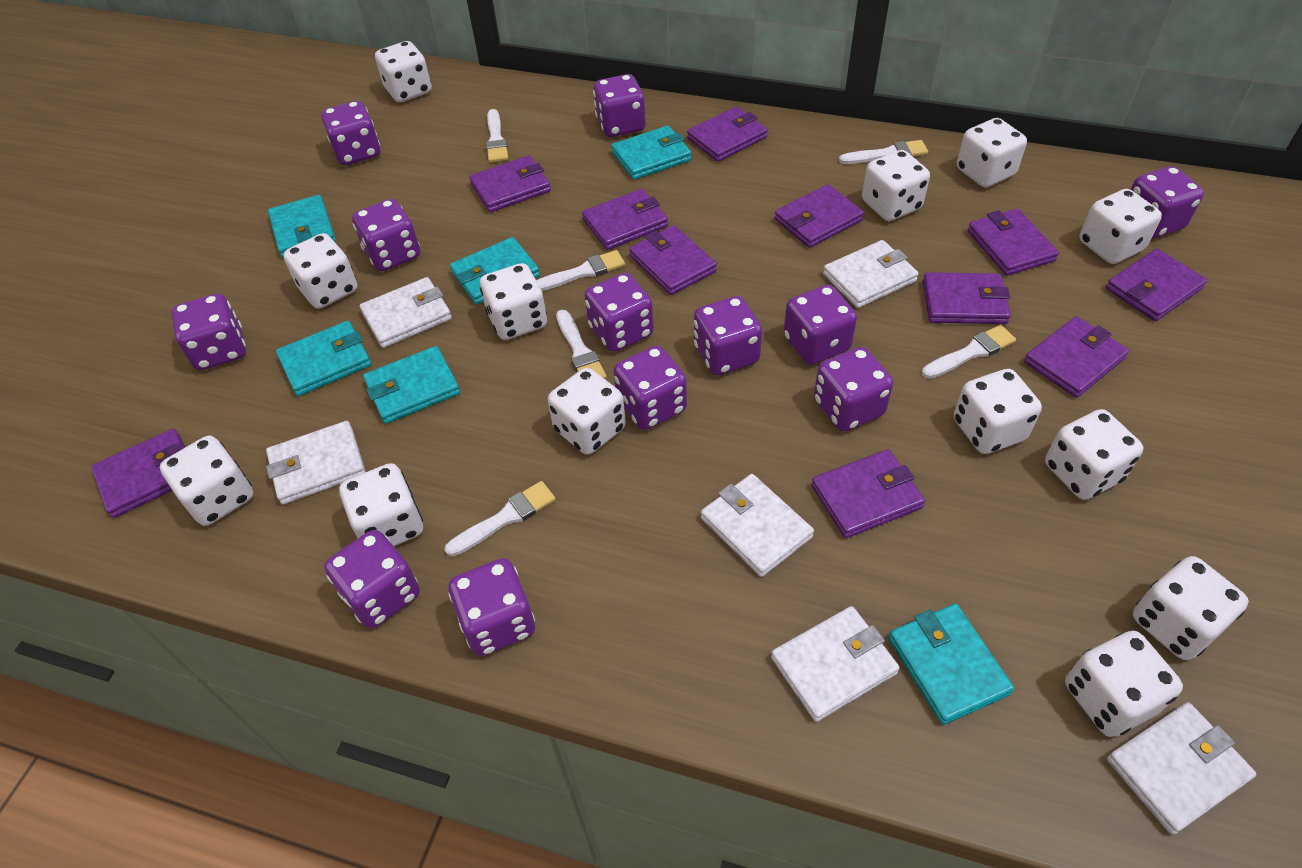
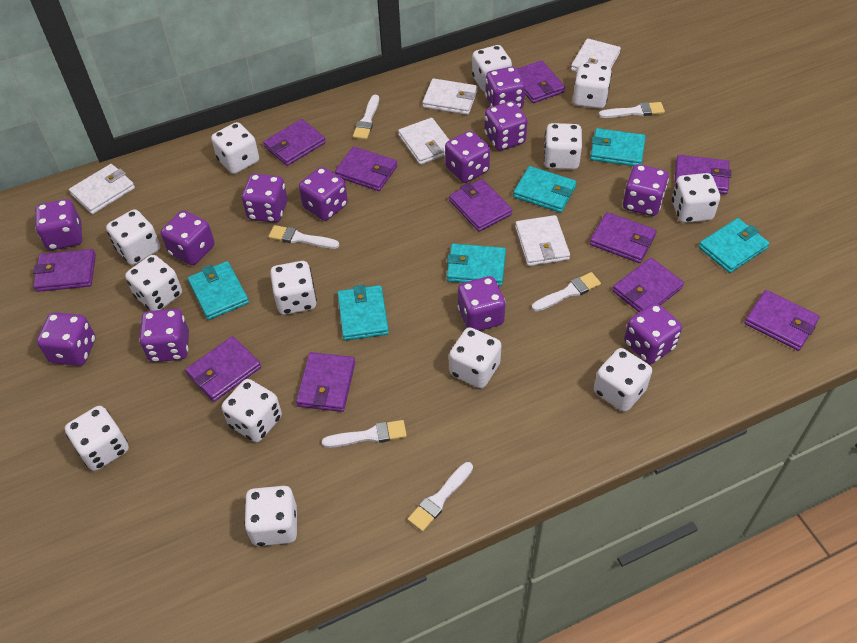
white wallet: 6 -> 5

